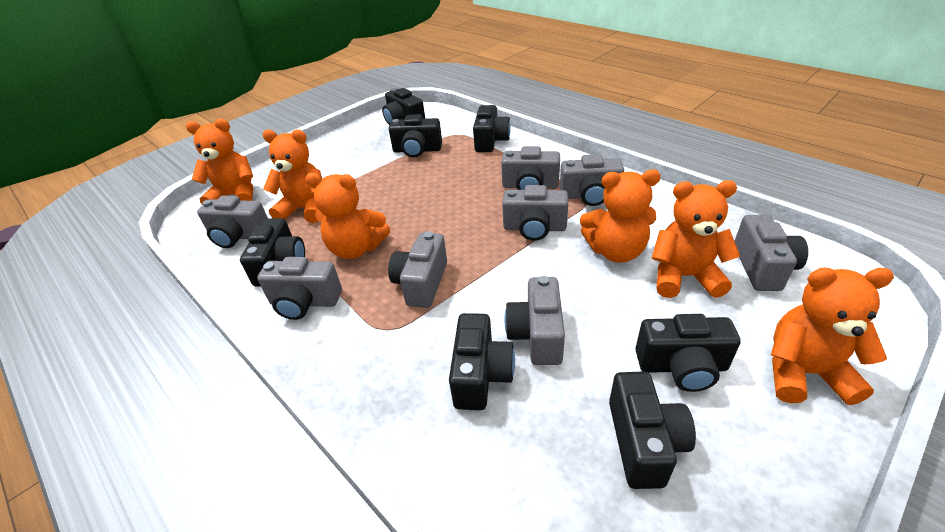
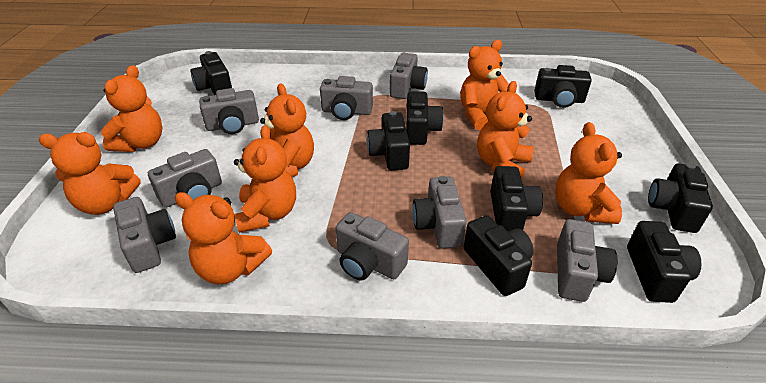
black camera: 7 -> 8
orange teddy bear: 6 -> 8

